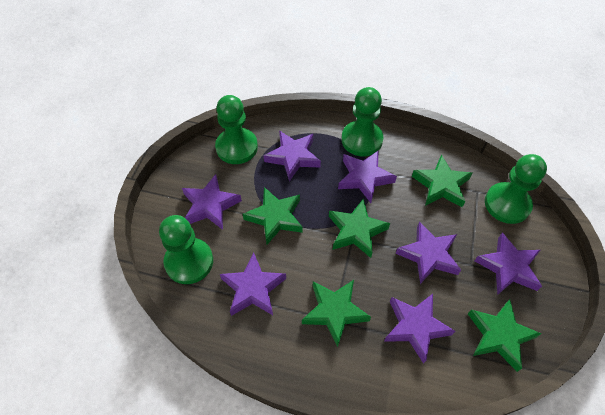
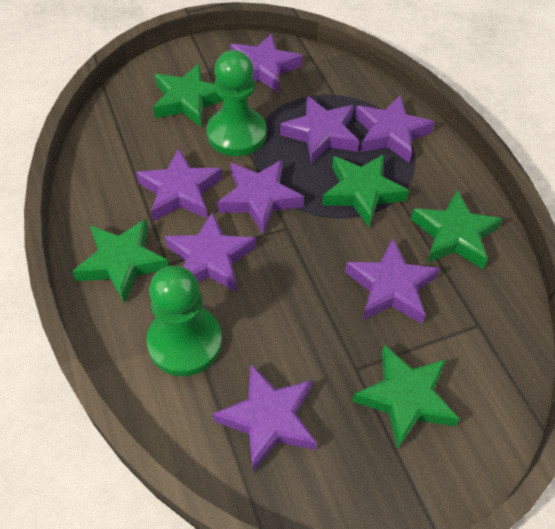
green pawn: 4 -> 2
purple star: 7 -> 8

